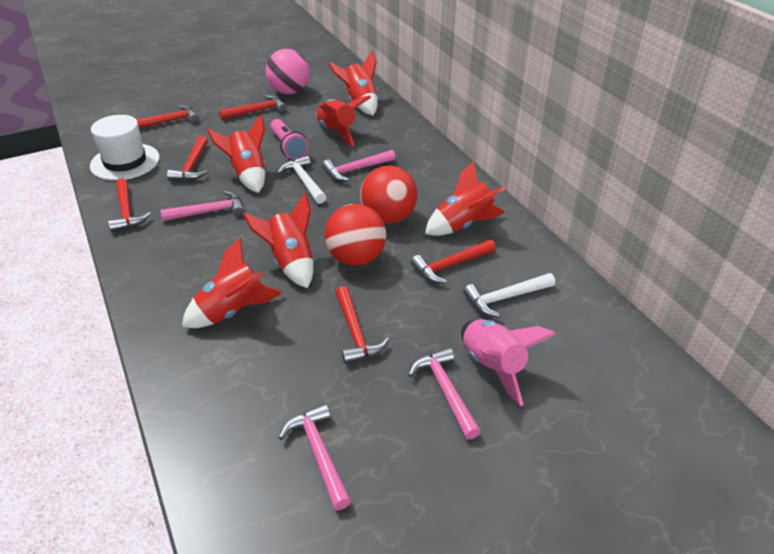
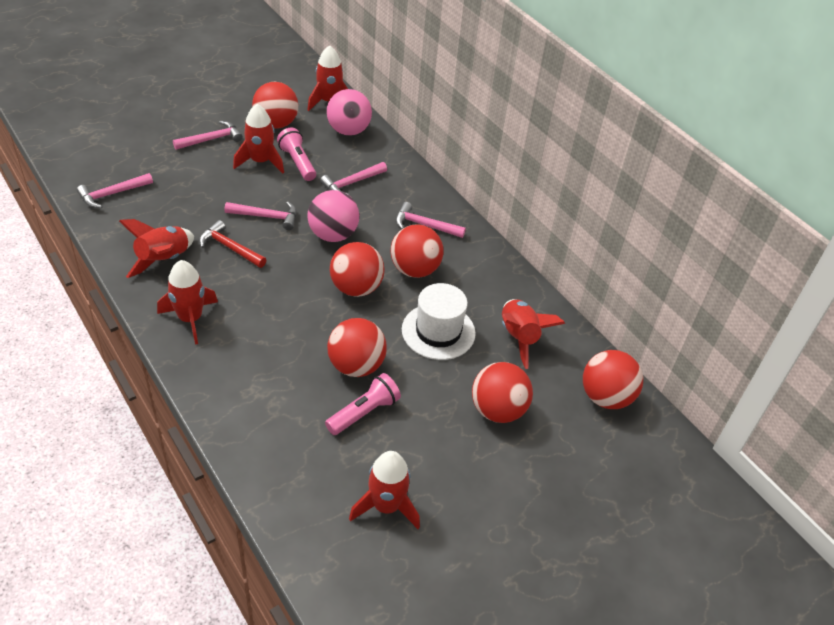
pink ball: 1 -> 2
pink flashlight: 1 -> 2
pink hammer: 4 -> 5
pink rocket: 1 -> 0
red ball: 2 -> 6
red hammer: 6 -> 1
white hammer: 2 -> 0

